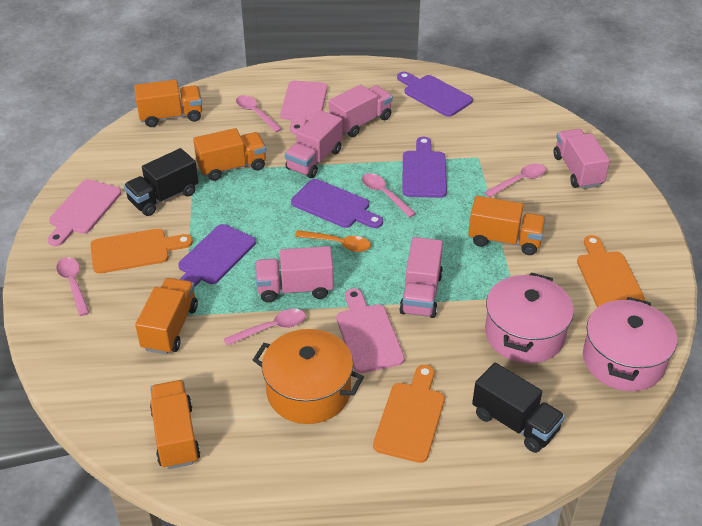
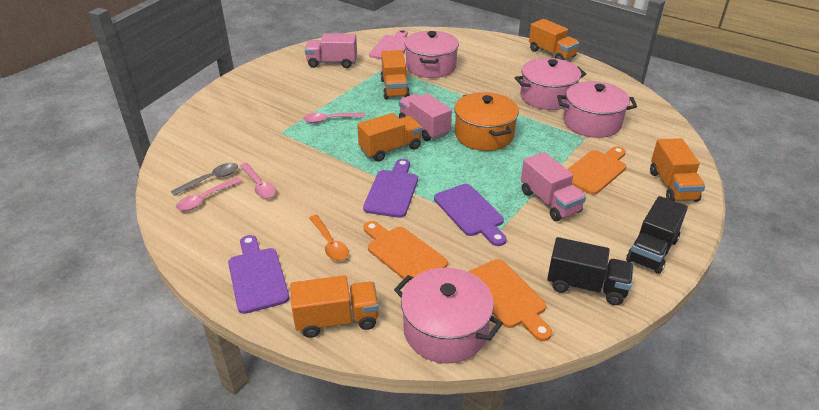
grey spoon: 0 -> 1
pink cutting board: 3 -> 1
pink pot: 2 -> 4
pink spoon: 5 -> 3
pink truck: 5 -> 3
purple cutting board: 4 -> 3

